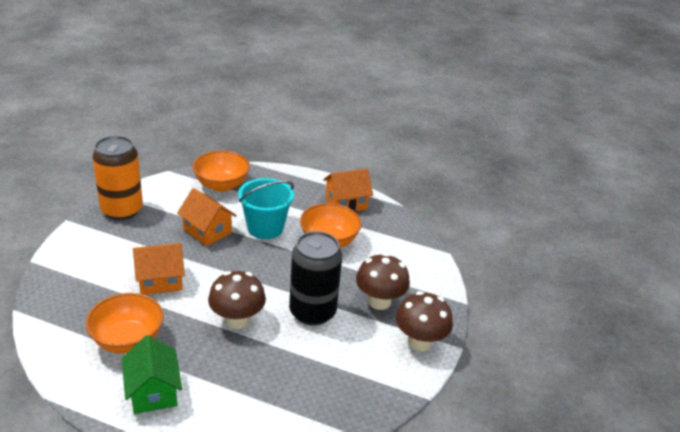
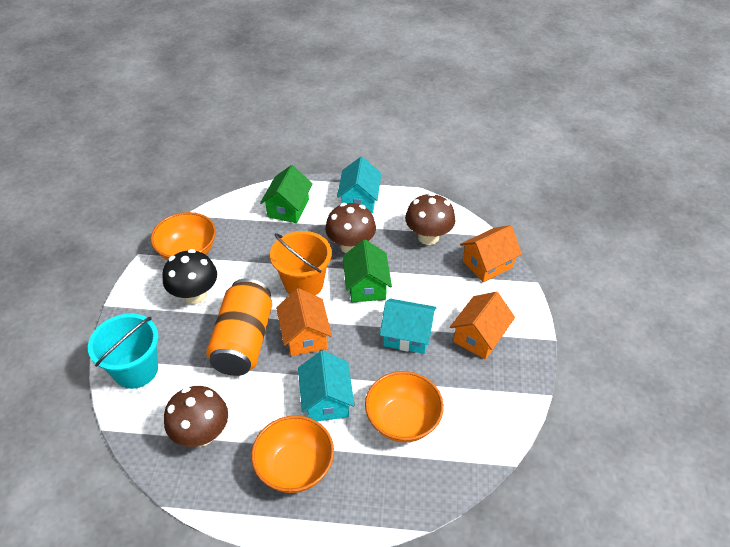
black can: 1 -> 0
black mushroom: 0 -> 1
green house: 1 -> 2
orange bucket: 0 -> 1
turquoise house: 0 -> 3

